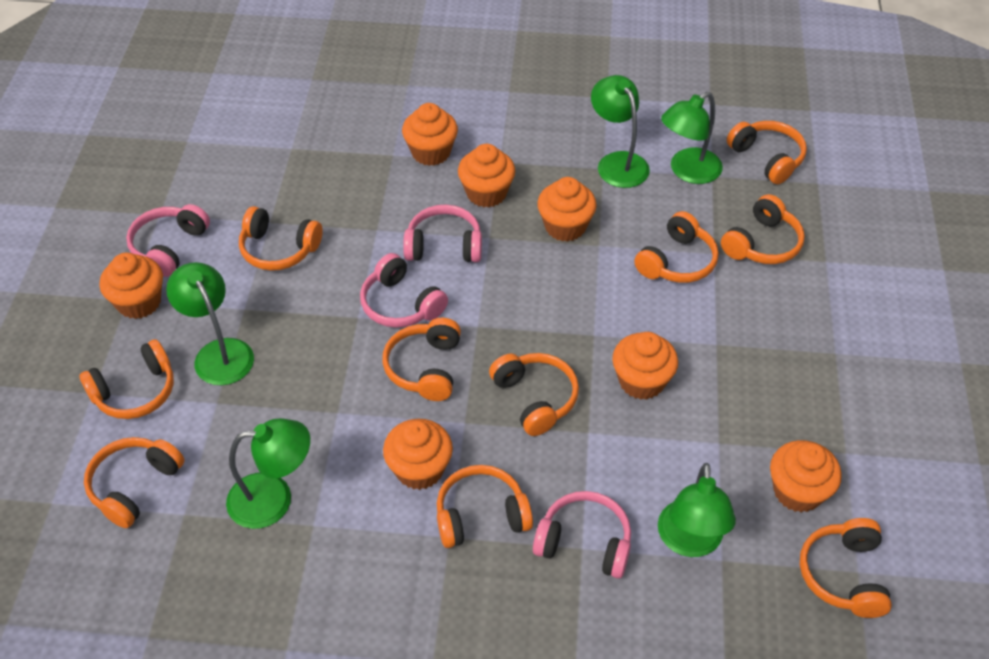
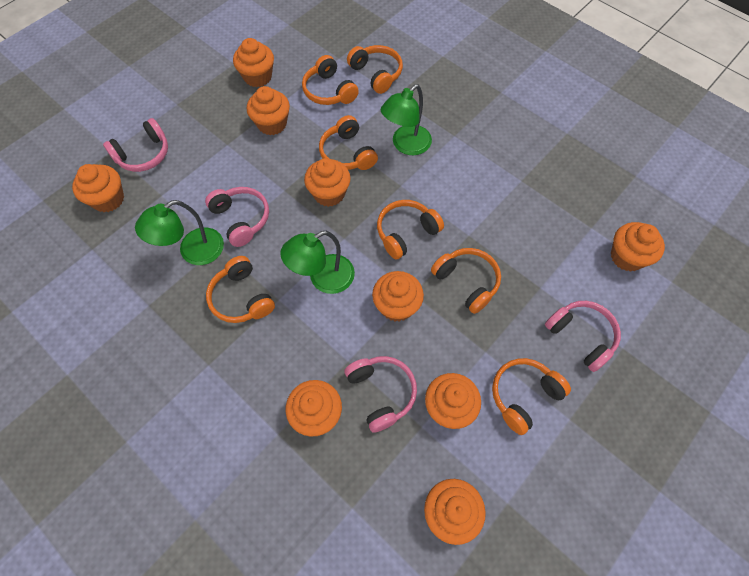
green lamp: 5 -> 3
orange cupcake: 7 -> 9
orange headphones: 10 -> 7

